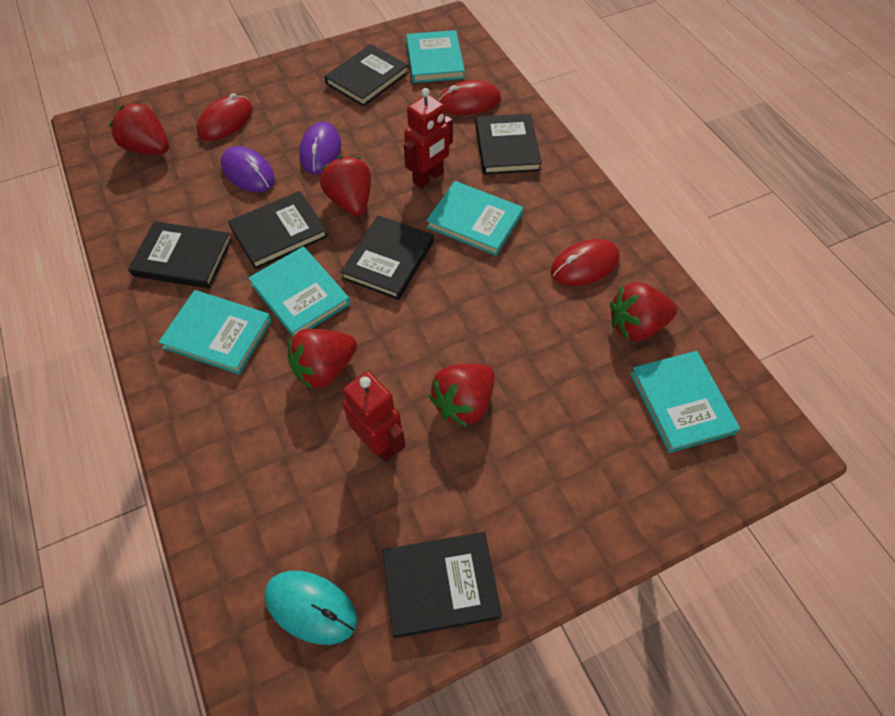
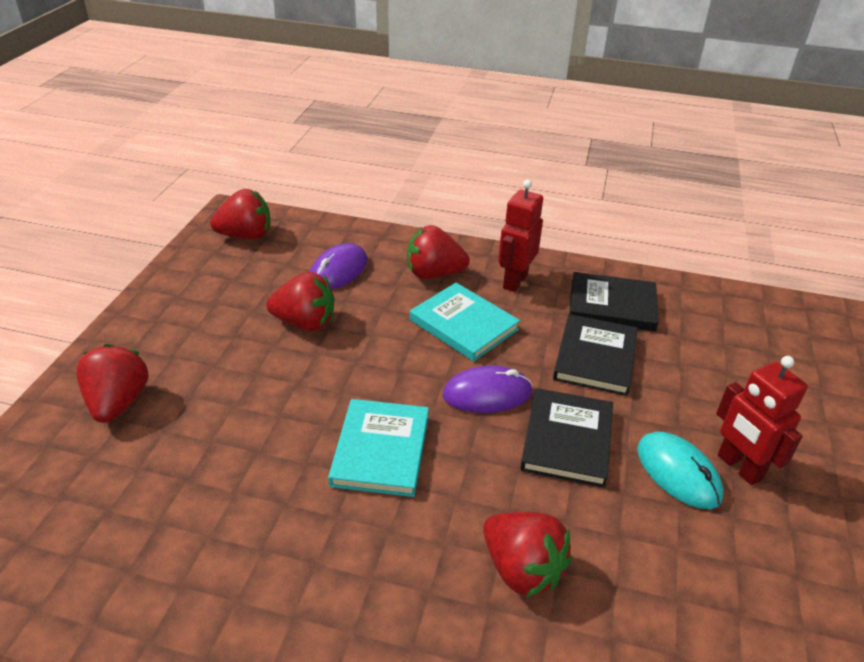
black book: 6 -> 3
red mouse: 3 -> 0
turquoise book: 5 -> 2

